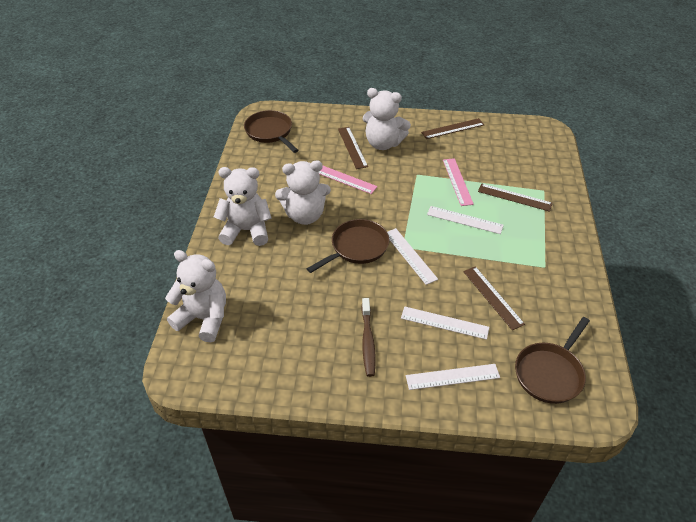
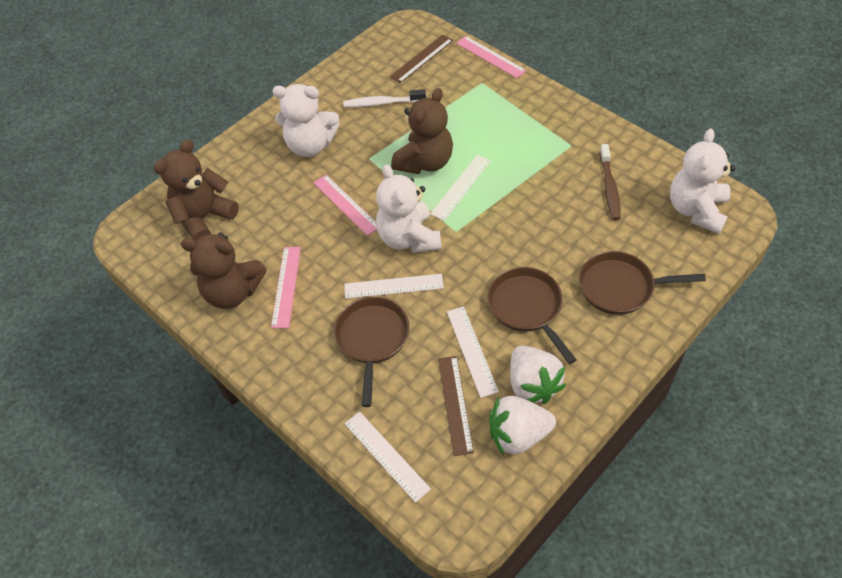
brown ruler: 4 -> 2
brown teddy bear: 0 -> 3
pink ruler: 2 -> 3
white strawberry: 0 -> 2
white teddy bear: 4 -> 3
white toothbrush: 0 -> 1

